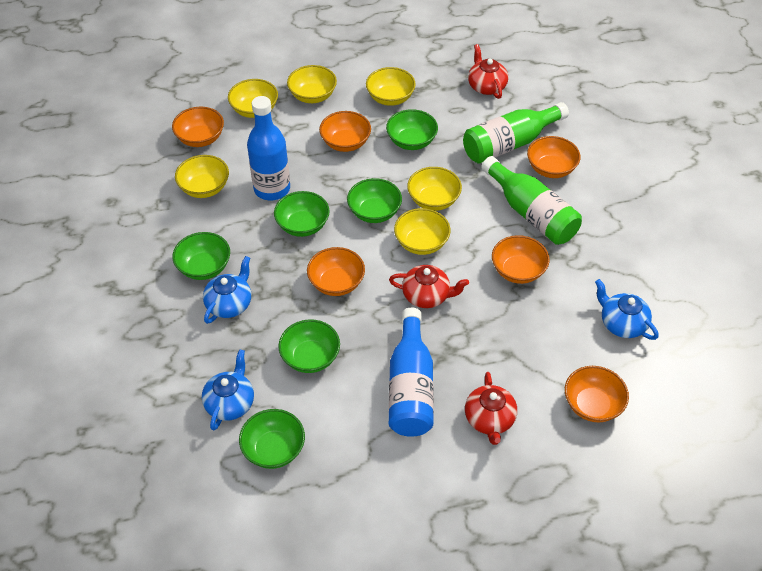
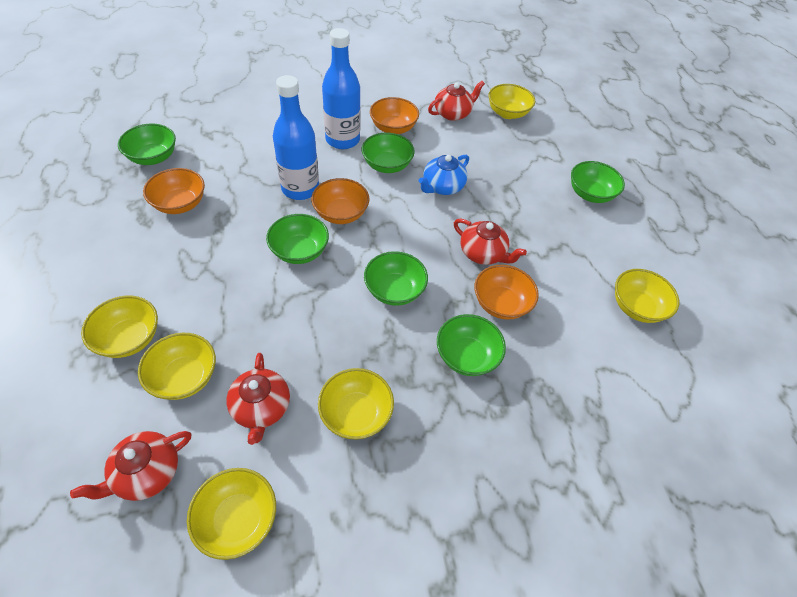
blue teapot: 3 -> 1
green bottle: 2 -> 0
orange bowl: 6 -> 4
red teapot: 3 -> 4

